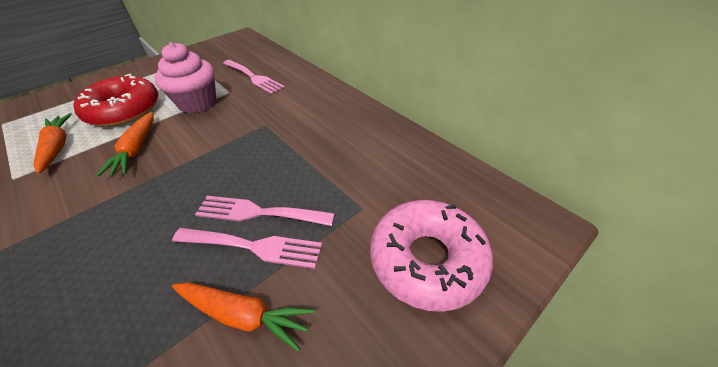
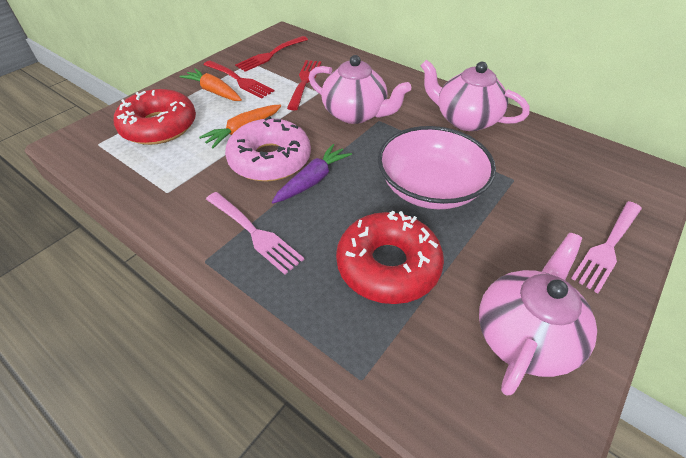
orange carrot: 3 -> 2
pink bowl: 0 -> 1
pink cupcake: 1 -> 0
pink fork: 3 -> 2
pink teapot: 0 -> 3
purple carrot: 0 -> 1
red donut: 1 -> 2
red fork: 0 -> 3

